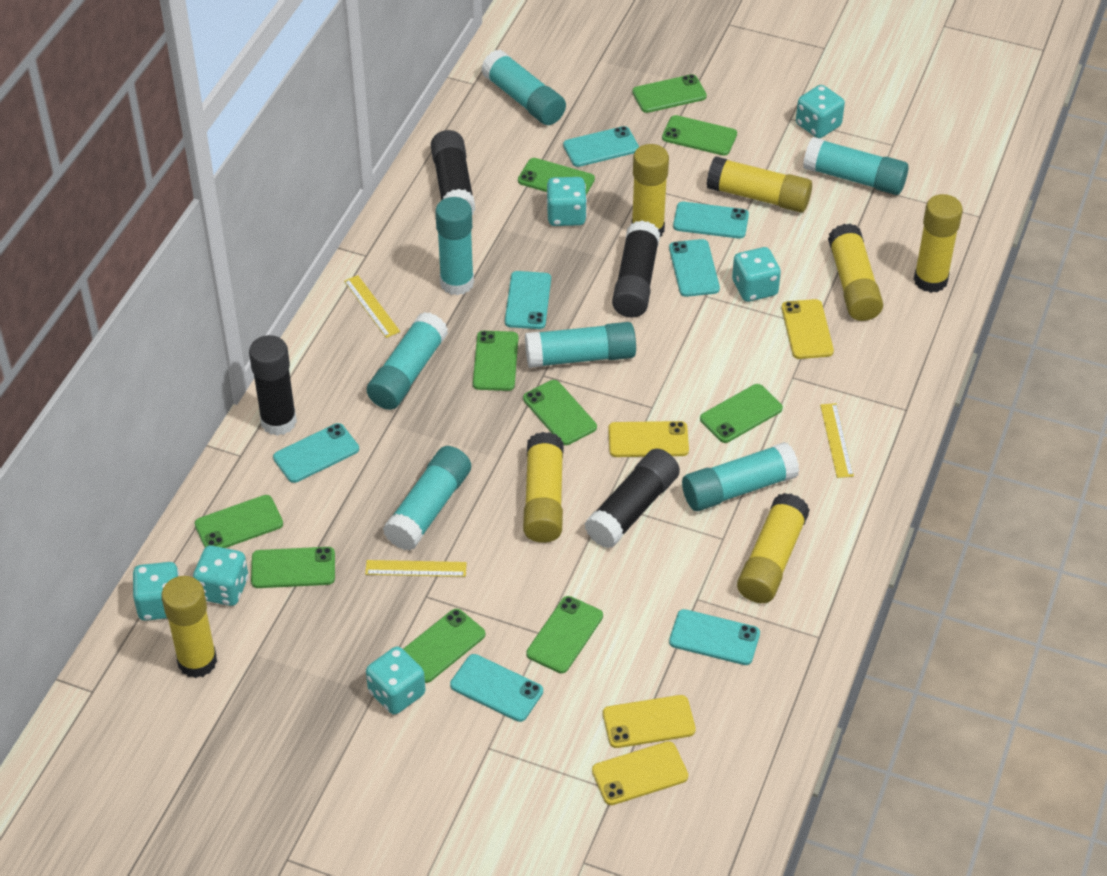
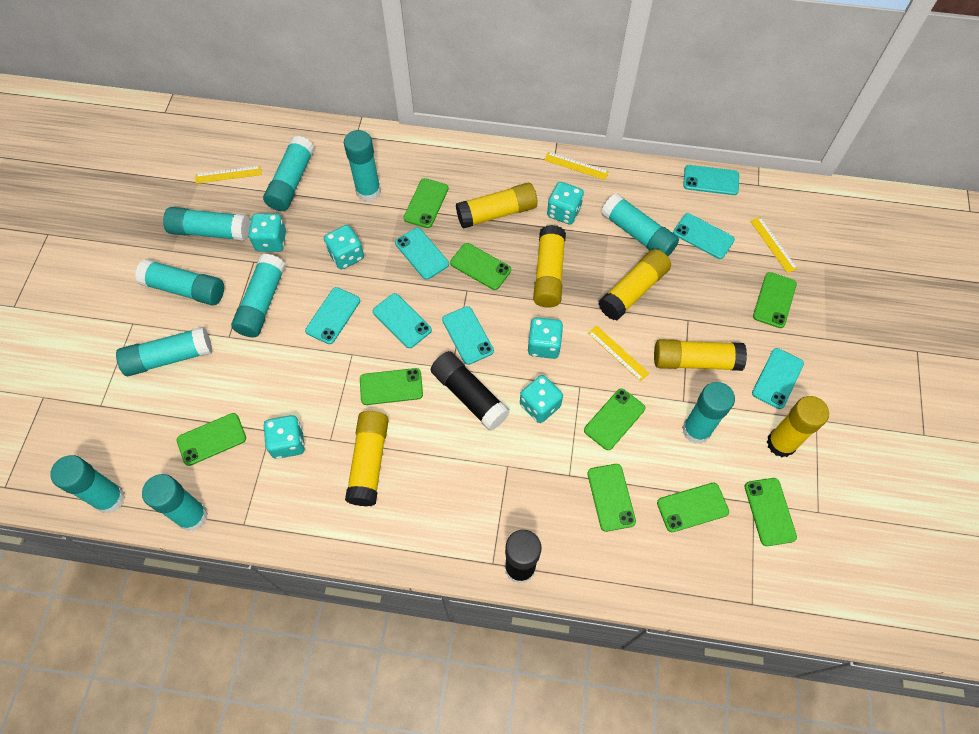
black glue stick: 4 -> 2
green phone: 10 -> 9
turquoise glue stick: 7 -> 10
yellow glue stick: 7 -> 6
yellow phone: 4 -> 0
yellow ruler: 3 -> 4

